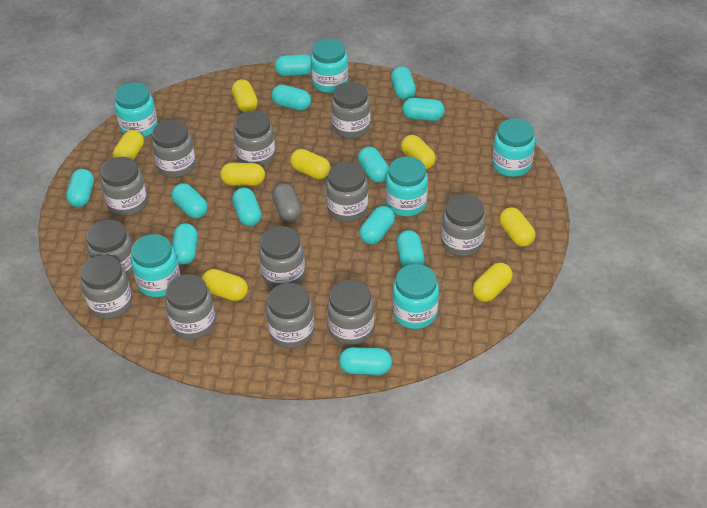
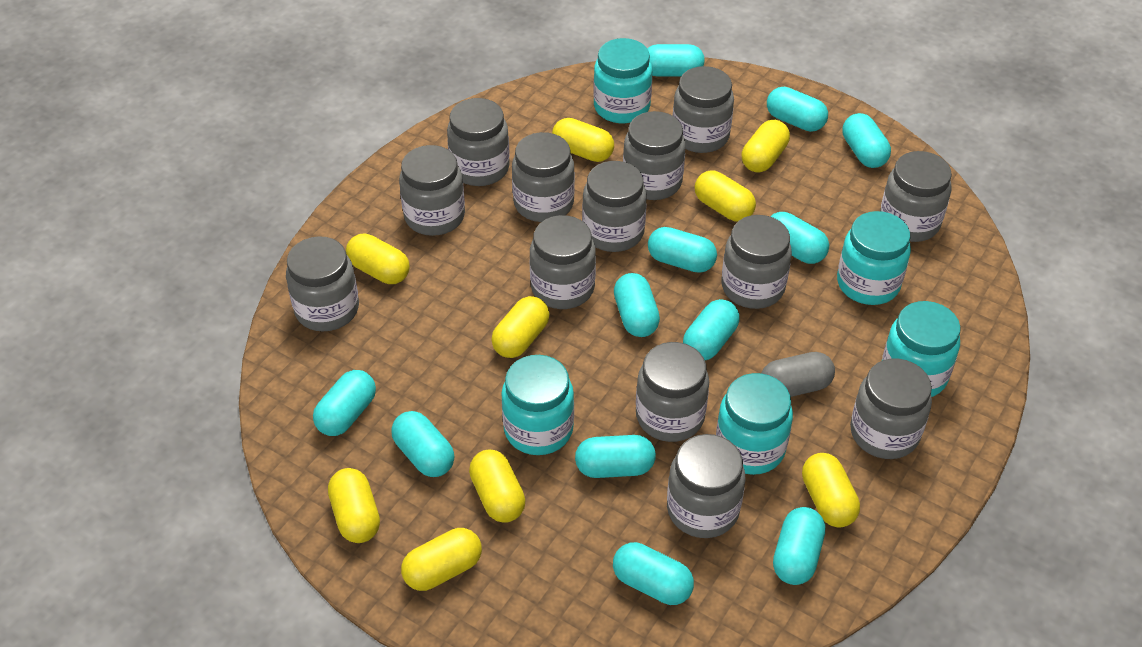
grey jar: 12 -> 13
turquoise jar: 6 -> 5
yellow capsule: 8 -> 9

